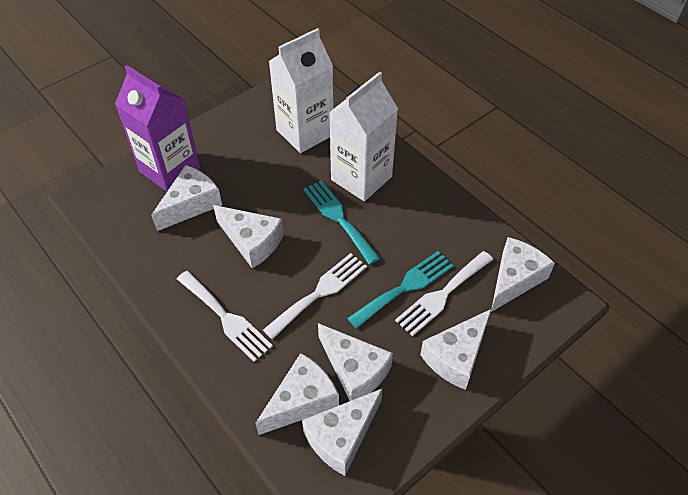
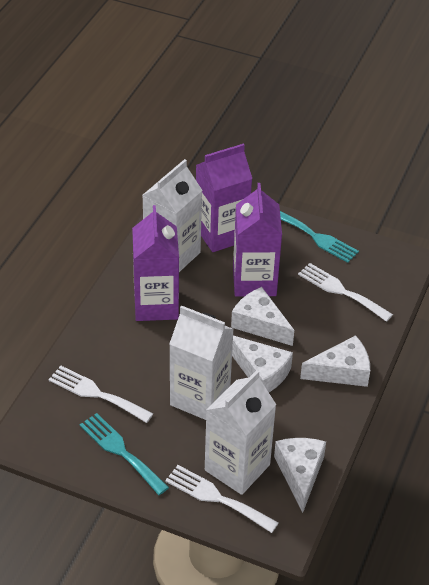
purple carton: 1 -> 3
white carton: 2 -> 3
white cheese: 7 -> 4

